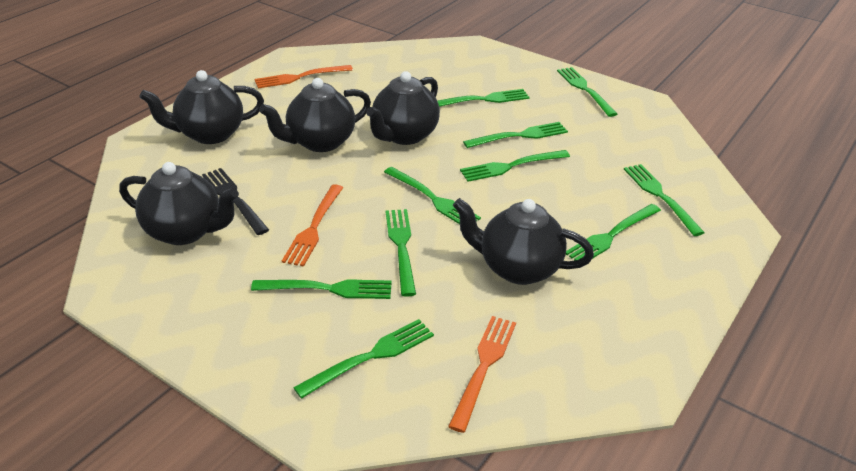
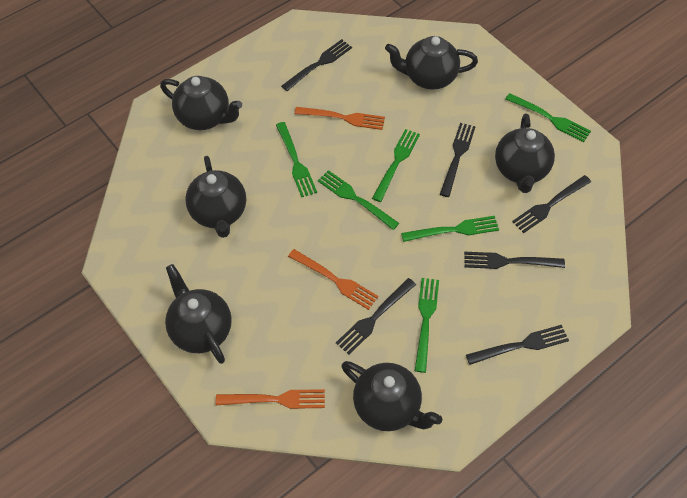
black fork: 1 -> 6
black teapot: 5 -> 6
green fork: 10 -> 6

